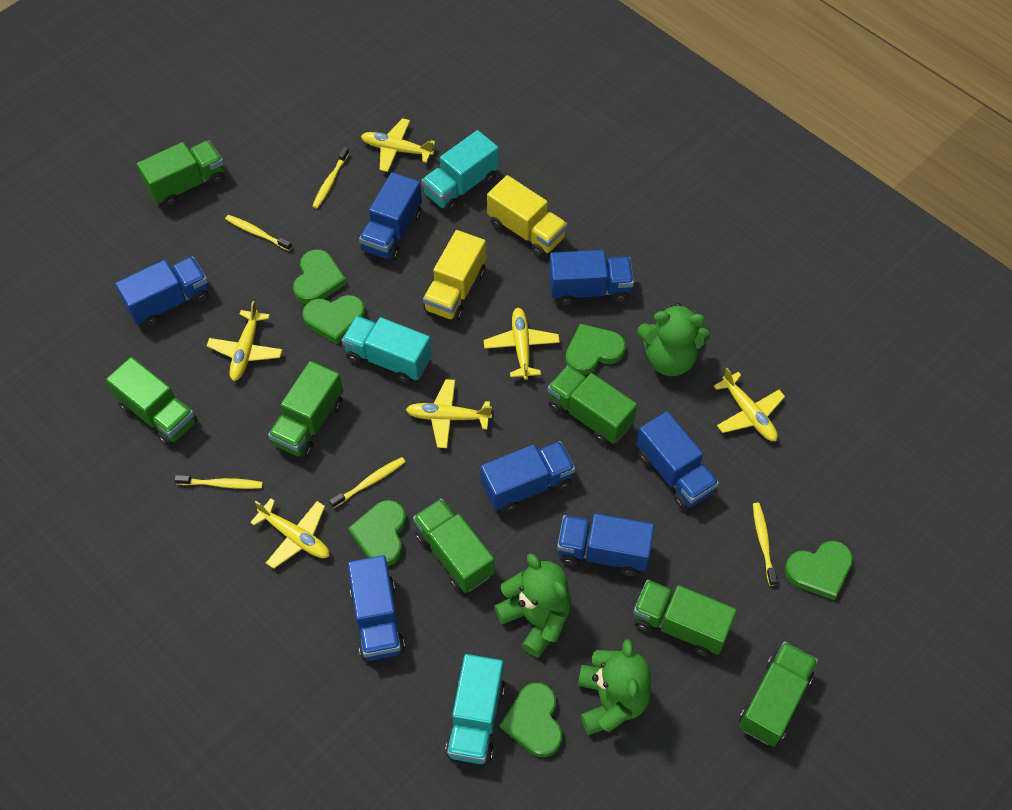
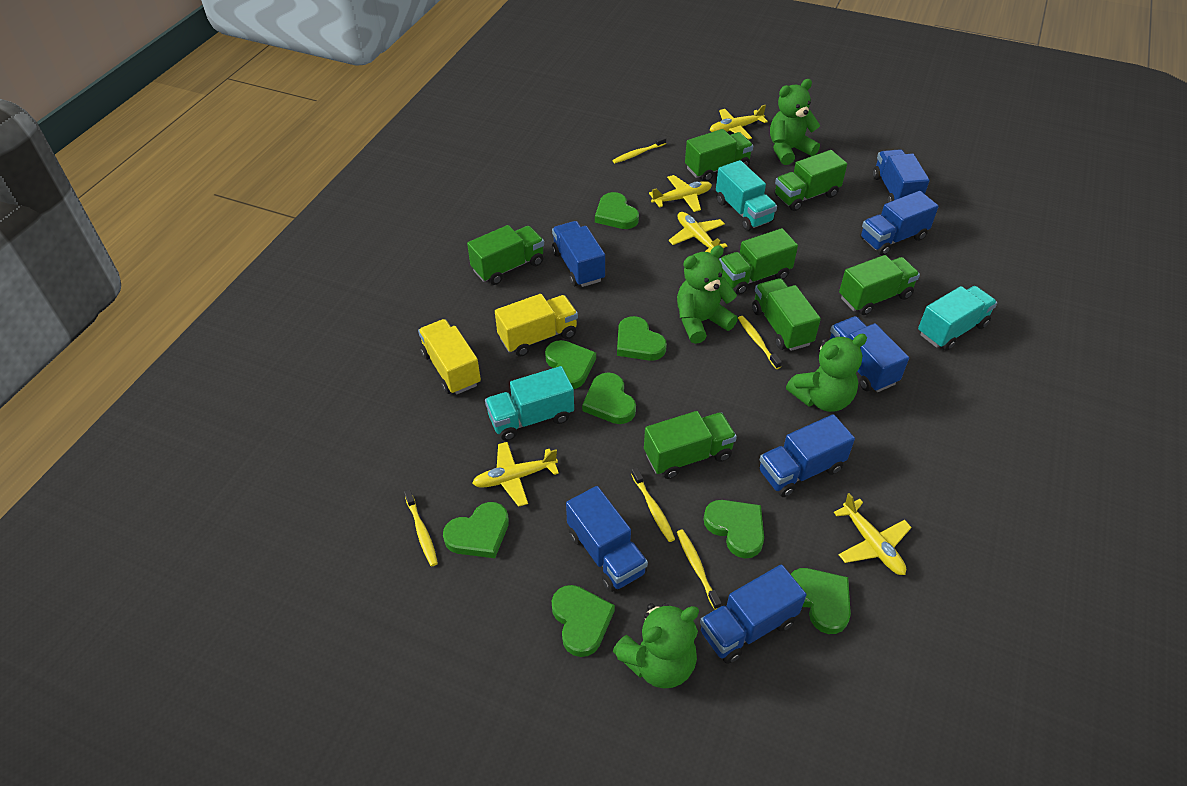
green heart: 6 -> 8
green teddy bear: 3 -> 4
yellow plane: 6 -> 5

